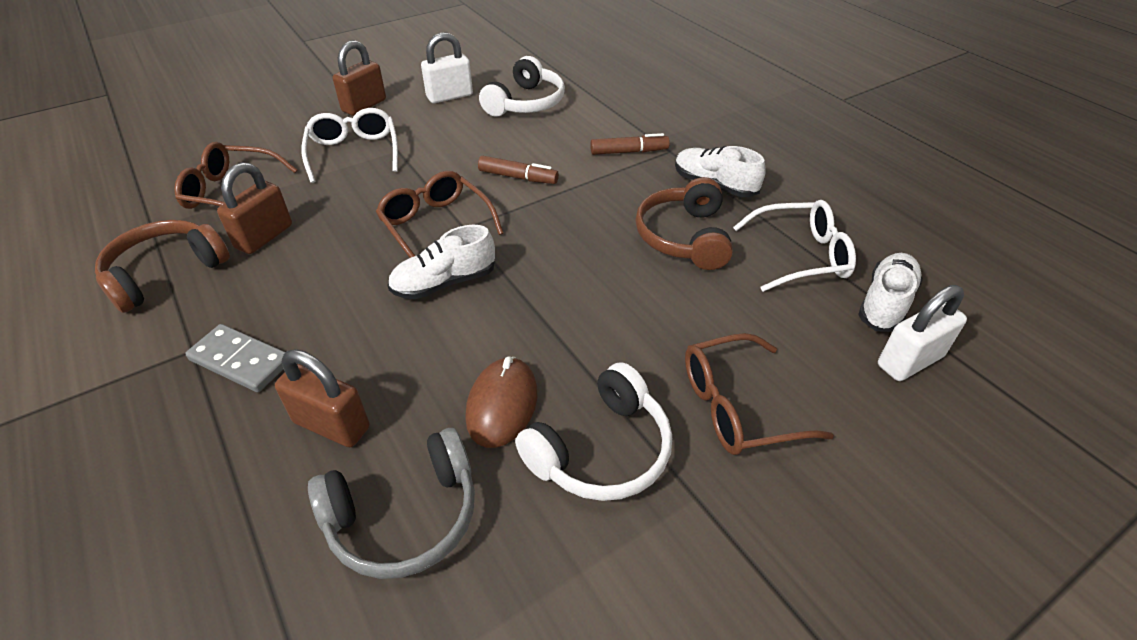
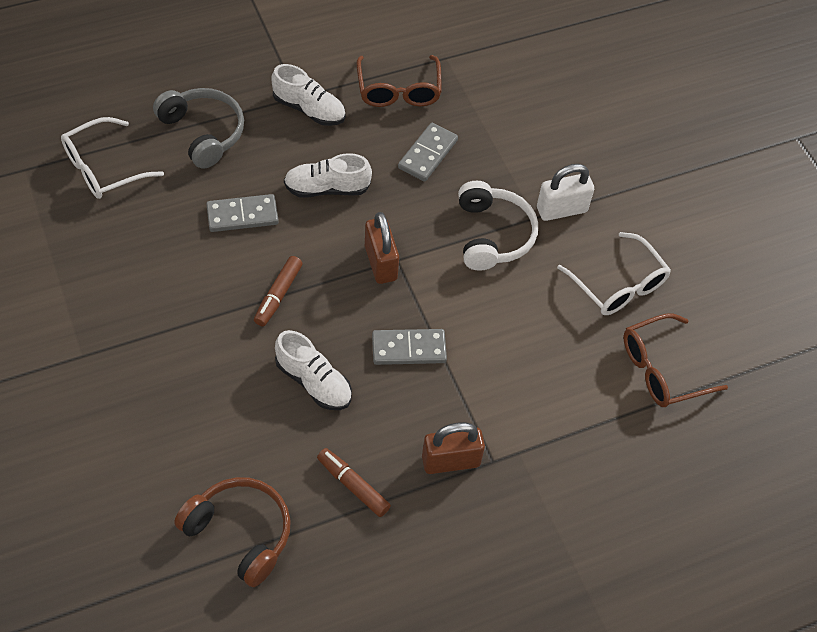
brown glasses: 3 -> 2
brown headphones: 2 -> 1
brown mouse: 1 -> 0
brown padlock: 3 -> 2
grey domino: 1 -> 3
white headphones: 2 -> 1
white padlock: 2 -> 1

